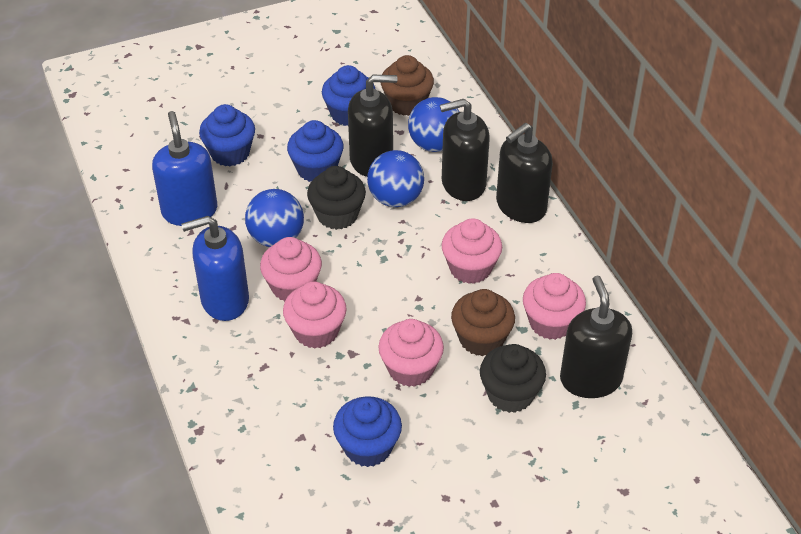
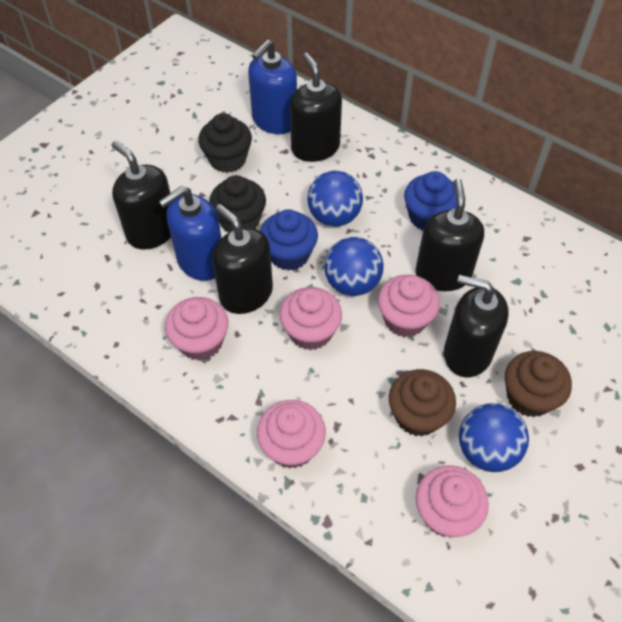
black soap dispenser: 4 -> 5
blue cupcake: 4 -> 2

